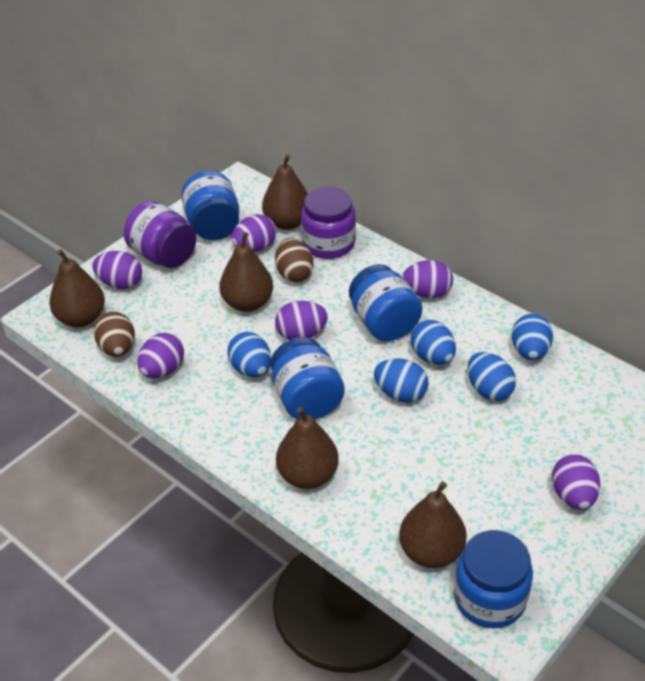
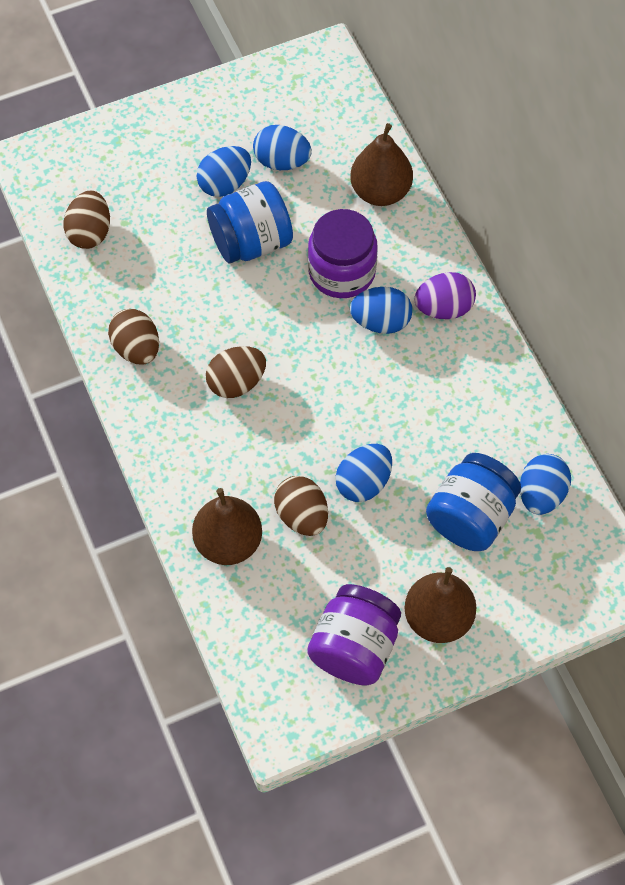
blue jar: 4 -> 2
brown egg: 2 -> 4
brown pear: 5 -> 3
purple egg: 6 -> 1

